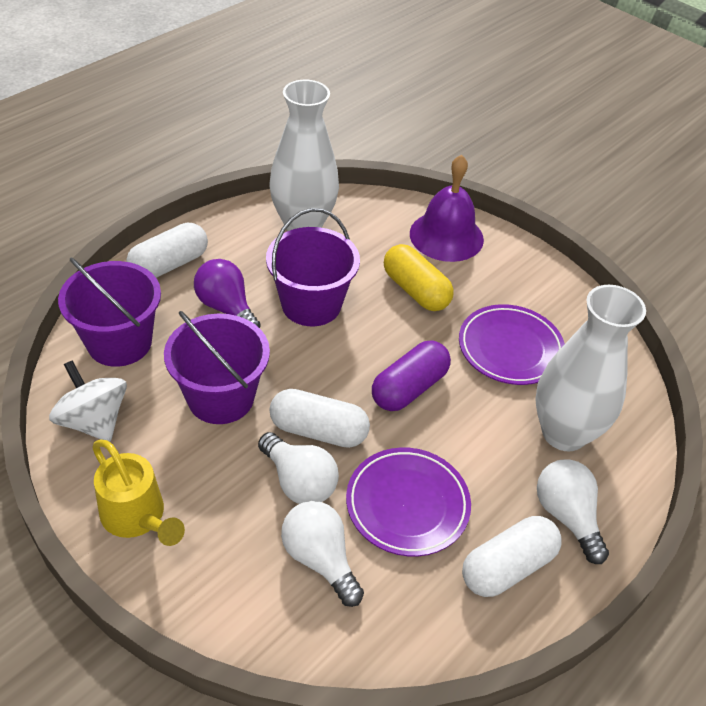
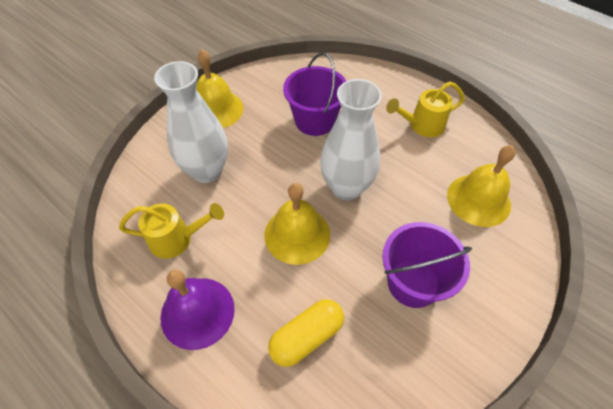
purple bucket: 3 -> 2
purple capsule: 1 -> 0
purple light bulb: 1 -> 0
purple plate: 2 -> 0
white capsule: 3 -> 0
white light bulb: 3 -> 0
white spinning top: 1 -> 0
yellow bell: 0 -> 3
yellow watering can: 1 -> 2

